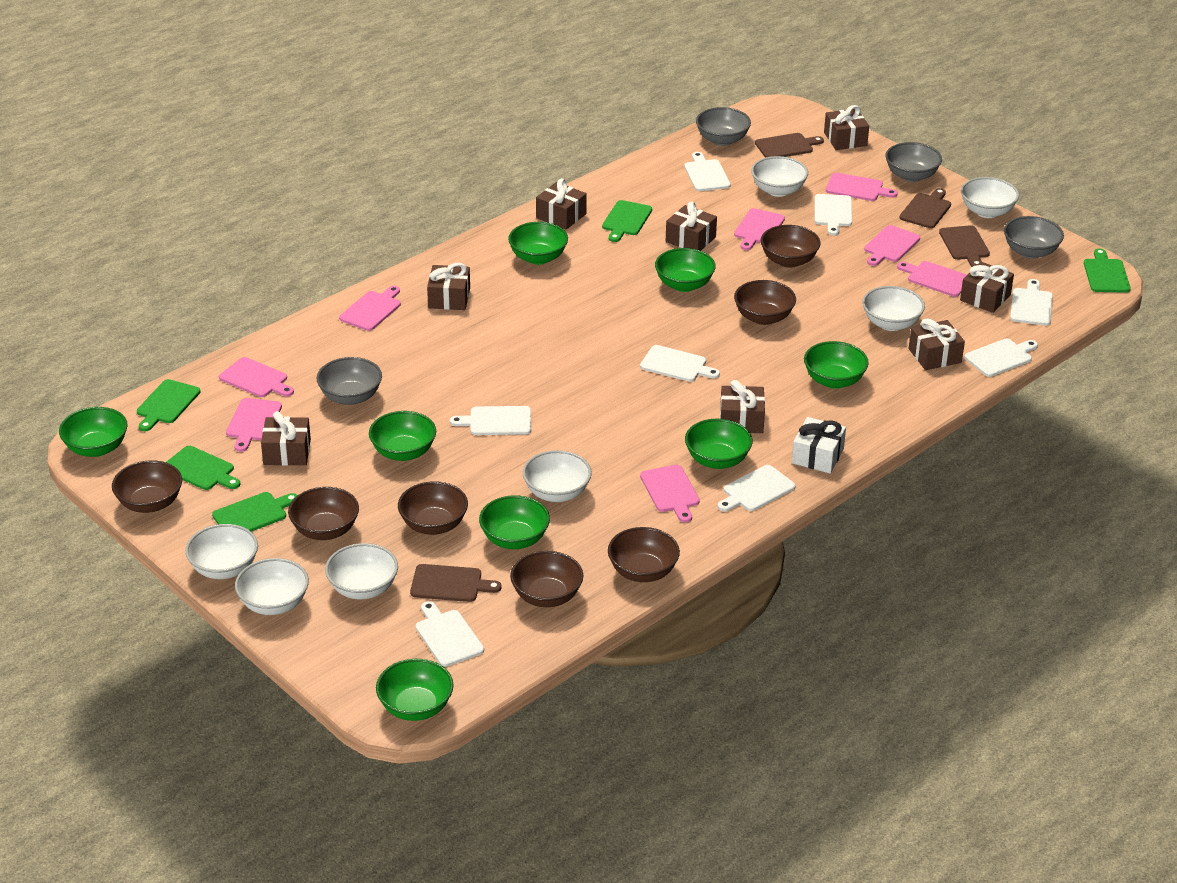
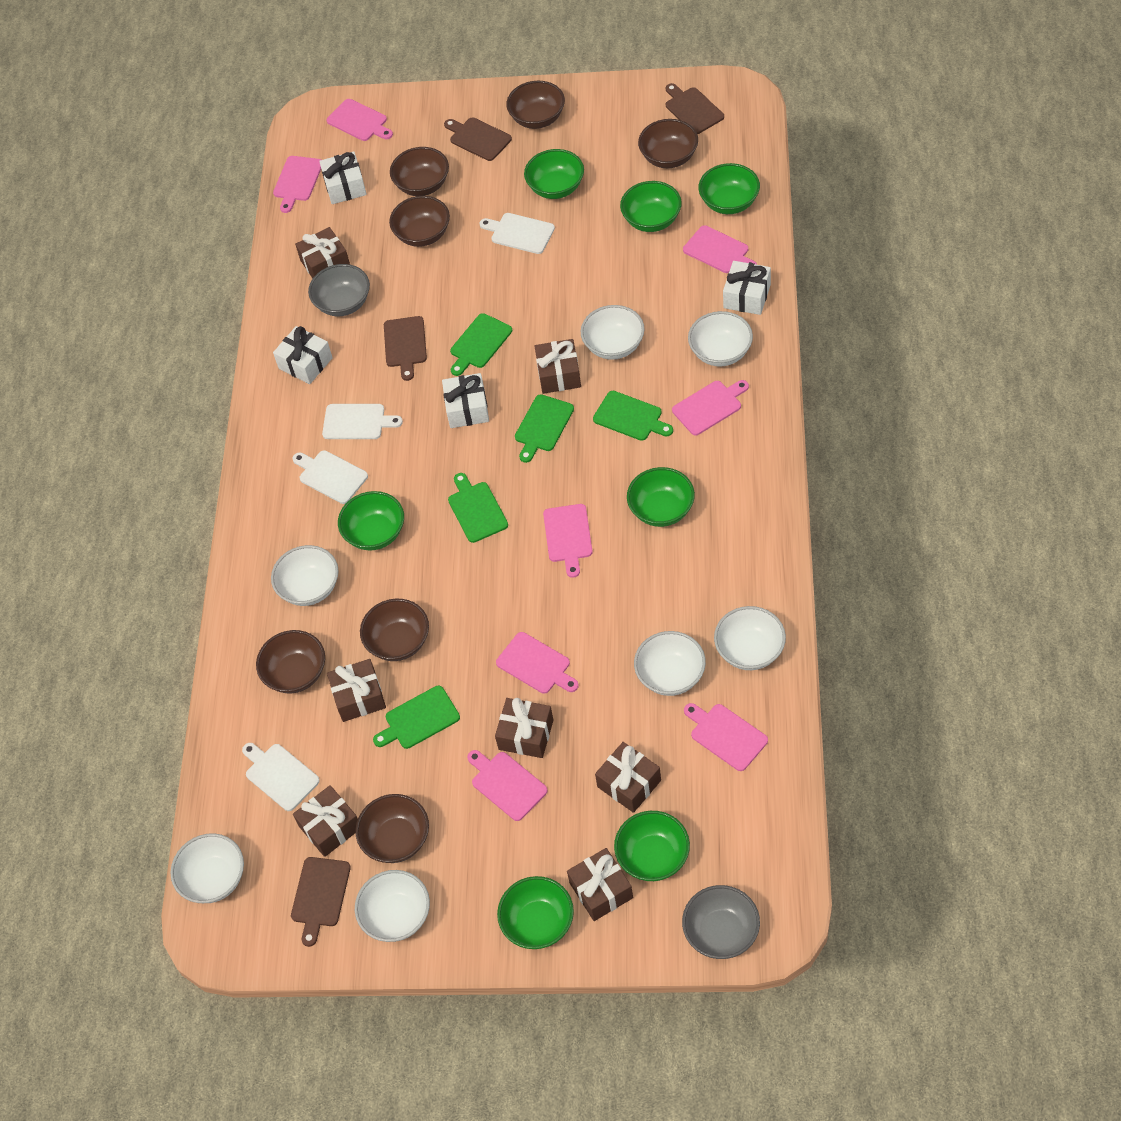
brown gift: 8 -> 7
green bowl: 8 -> 7
grey bowl: 4 -> 2
white cutting board: 8 -> 4
white gift: 1 -> 4

